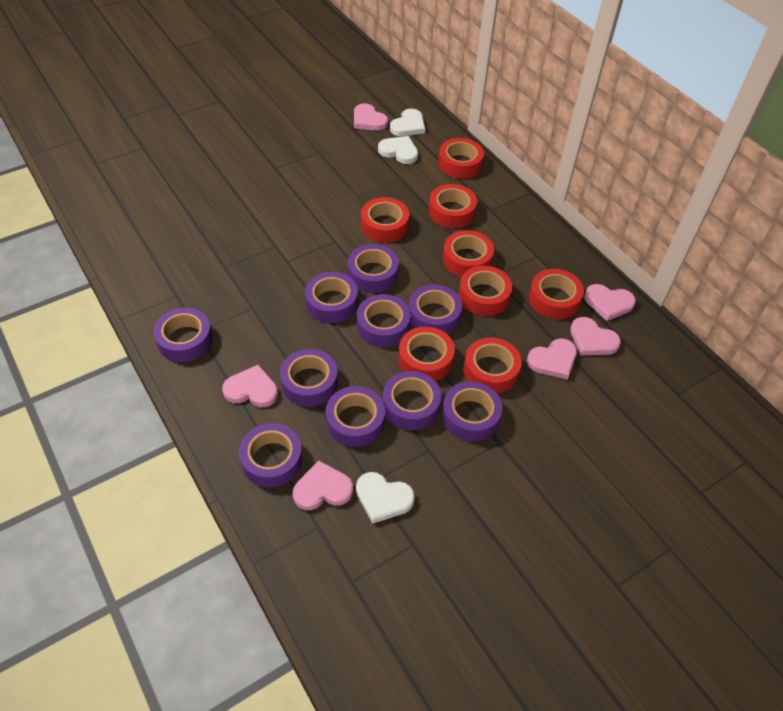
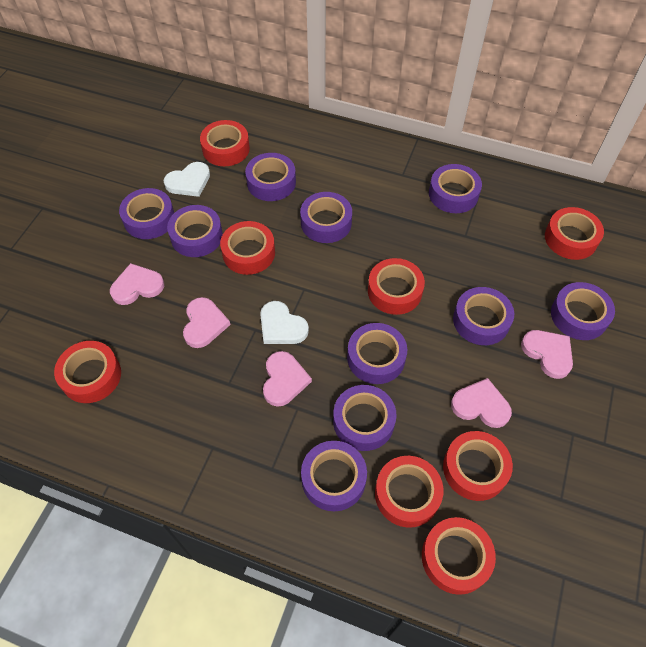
pink heart: 6 -> 5
white heart: 3 -> 2

